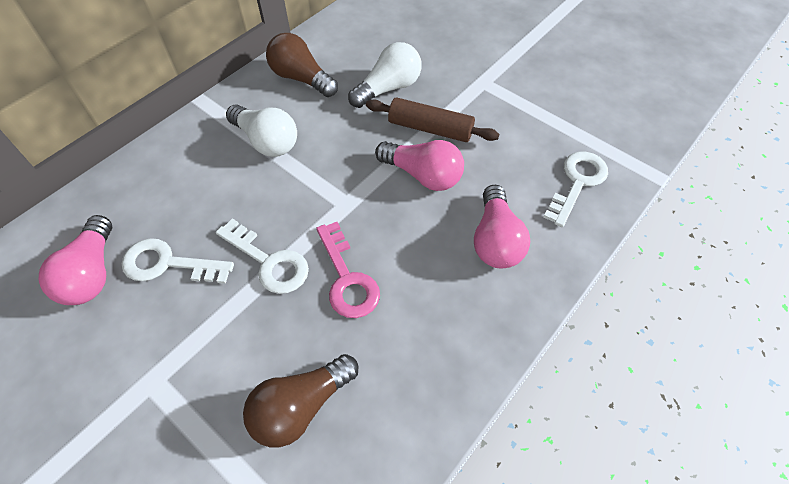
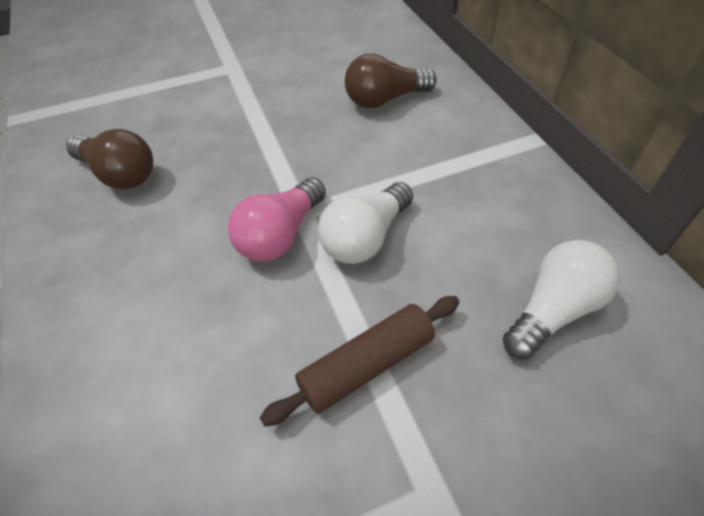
pink key: 1 -> 0
pink light bulb: 3 -> 1
white key: 3 -> 0

